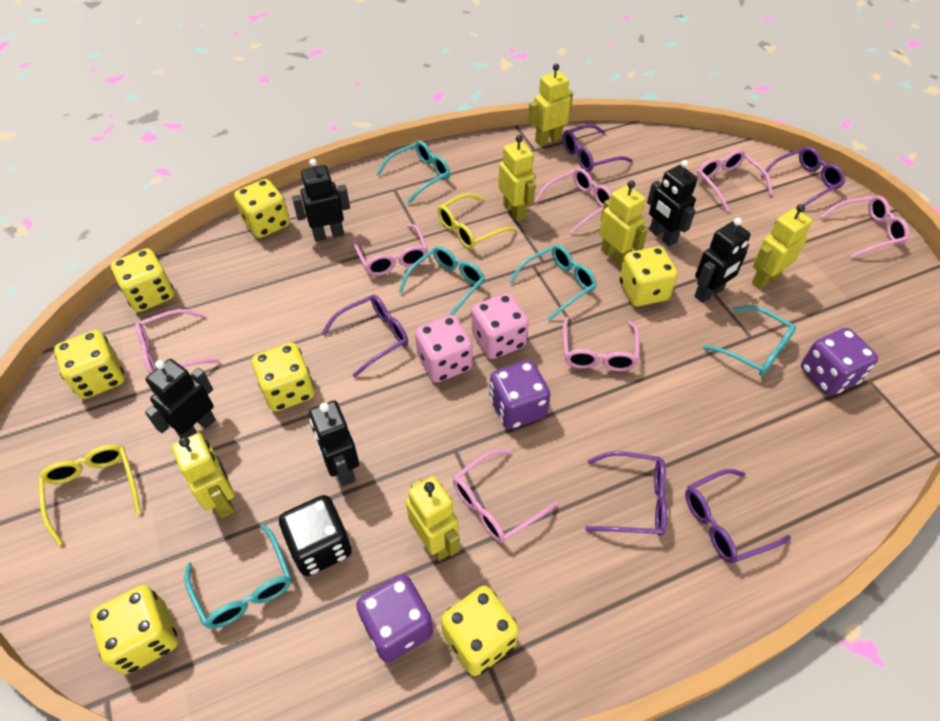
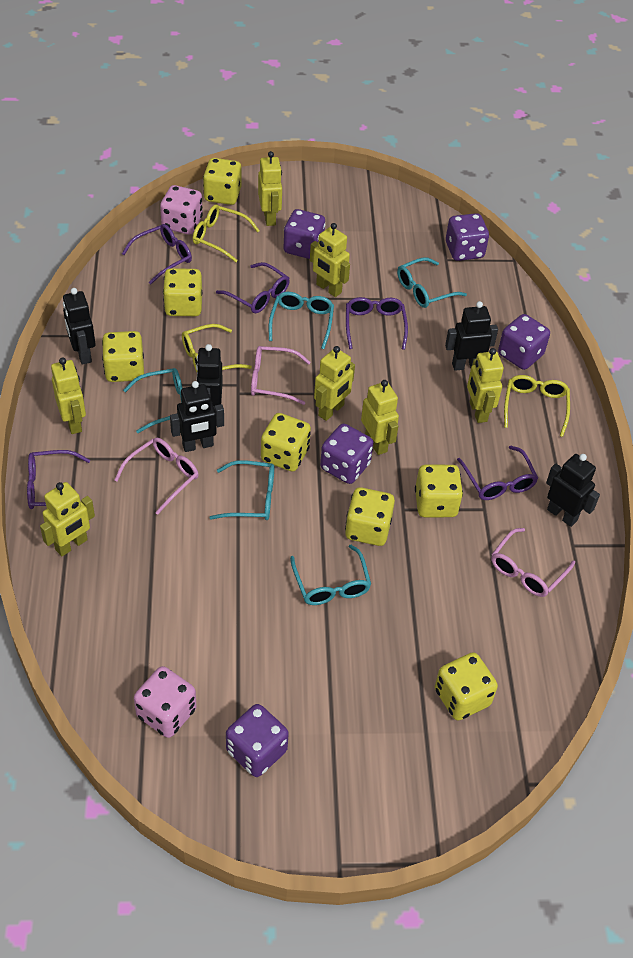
black dice: 1 -> 0
pink glasses: 7 -> 3
purple dice: 3 -> 5
yellow glasses: 2 -> 3
yellow robot: 6 -> 7

